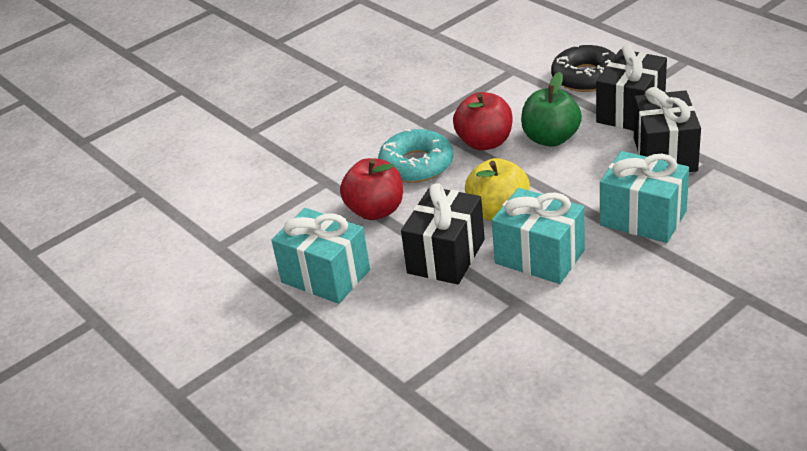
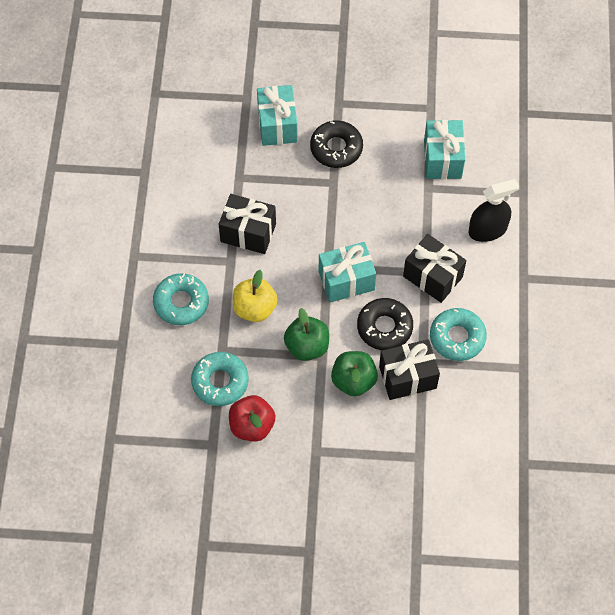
black donut: 1 -> 2
black spray bottle: 0 -> 1
green apple: 1 -> 2
red apple: 2 -> 1
turquoise donut: 1 -> 3

